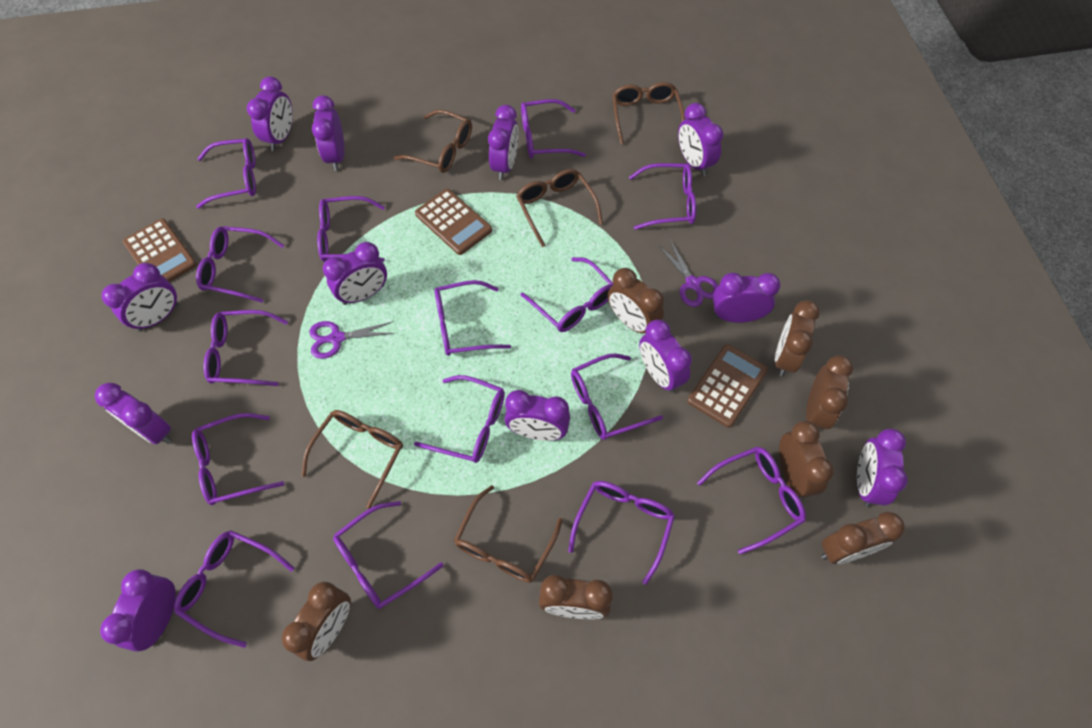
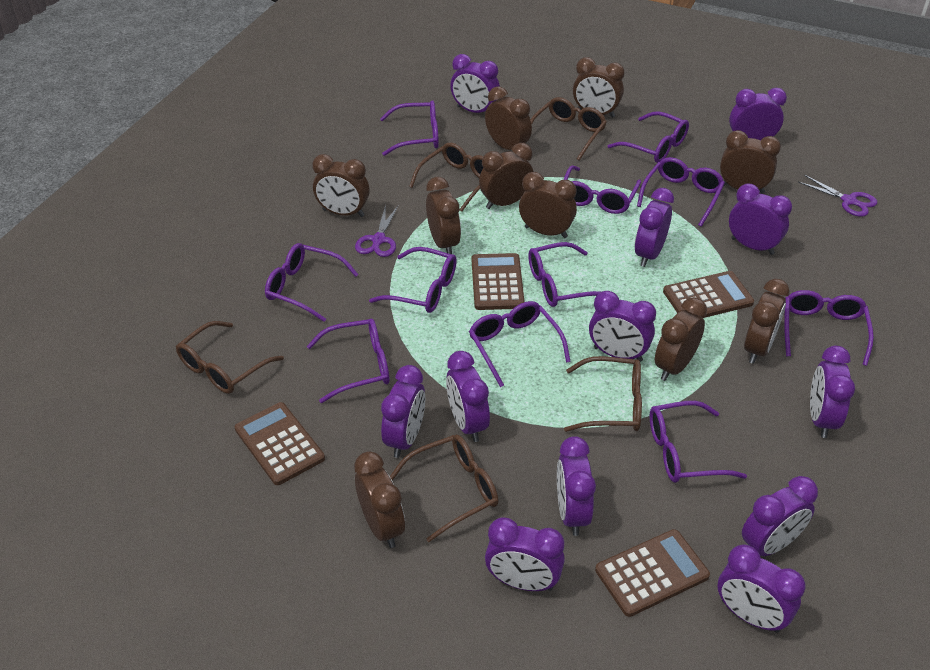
brown calculator: 3 -> 4
brown clock: 7 -> 10
purple glasses: 15 -> 11

